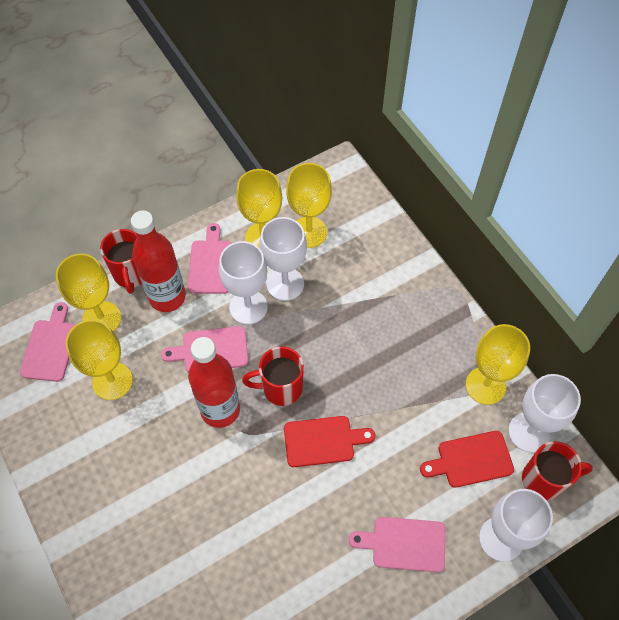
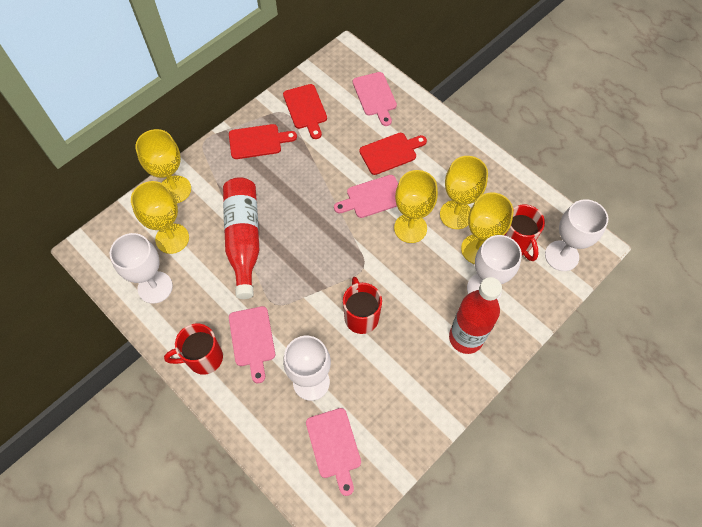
red cutting board: 2 -> 3

